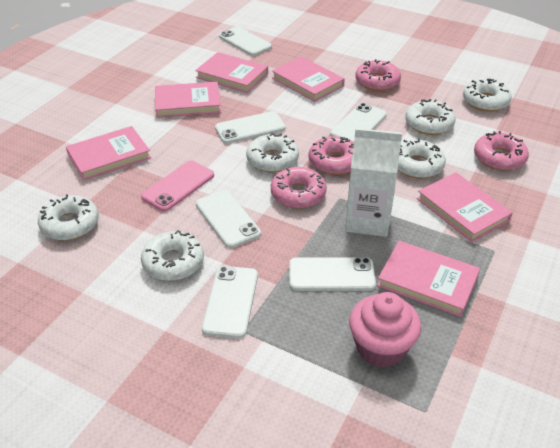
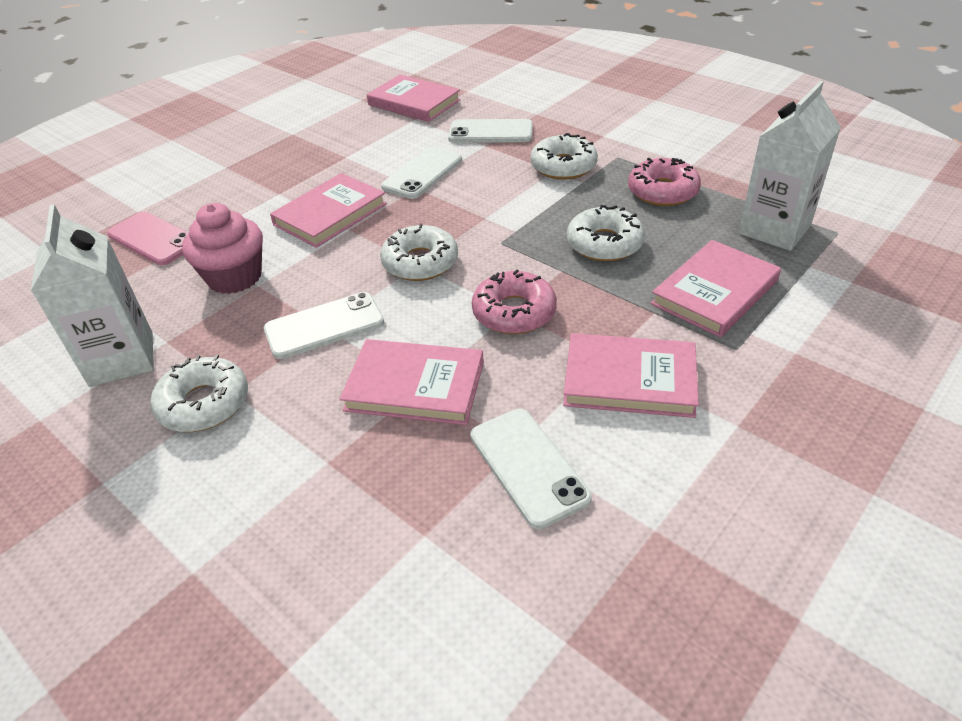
pink book: 6 -> 5
pink donut: 4 -> 2
white carton: 1 -> 2
white donut: 6 -> 4
white phone: 6 -> 4

